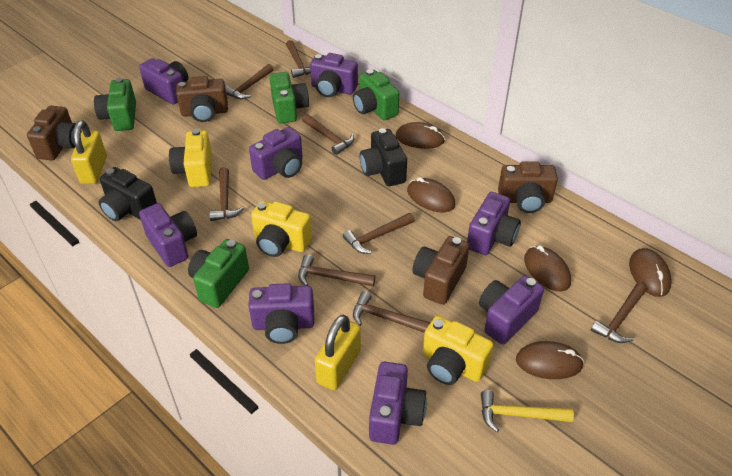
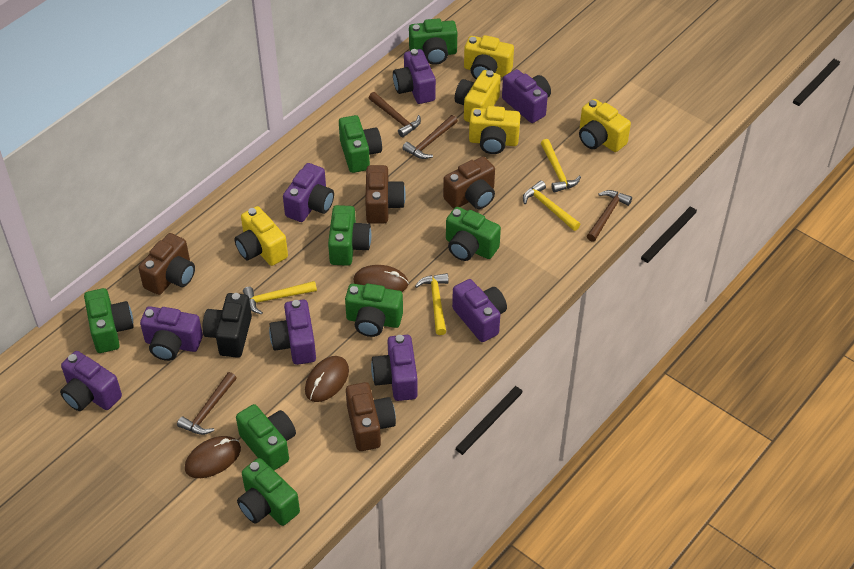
black camera: 2 -> 1
brown hammer: 8 -> 4
brown mouse: 5 -> 3
green camera: 4 -> 8
yellow camera: 3 -> 5
yellow hammer: 1 -> 4
yellow padlock: 2 -> 0

